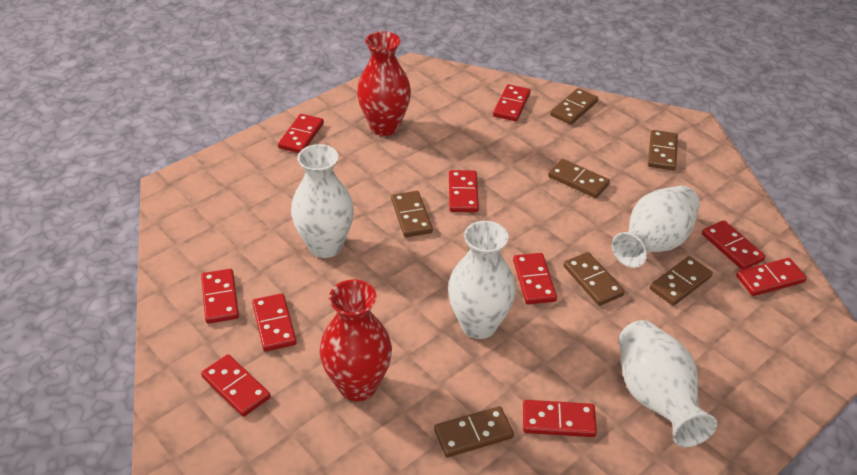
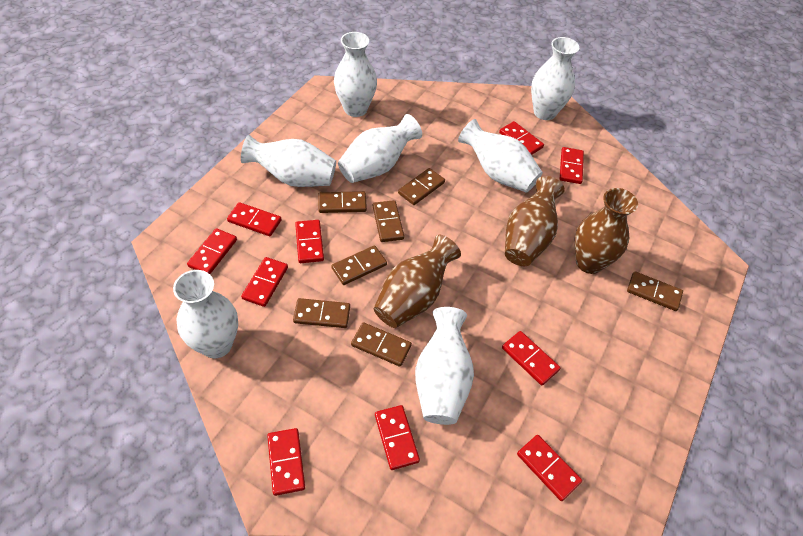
brown vase: 0 -> 3
red vase: 2 -> 0
white vase: 4 -> 7

